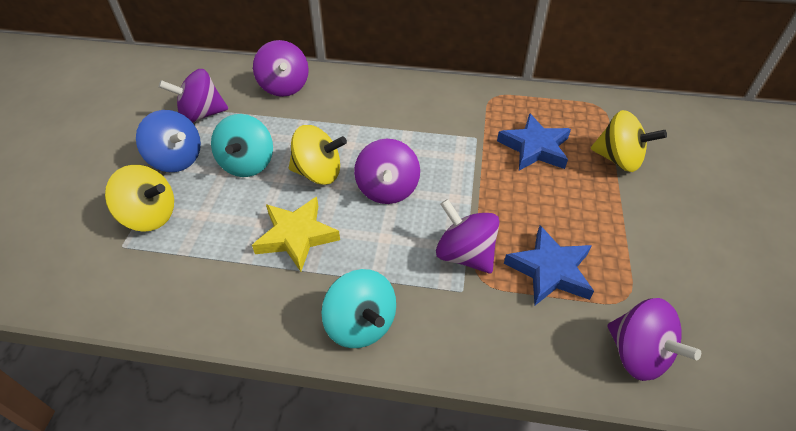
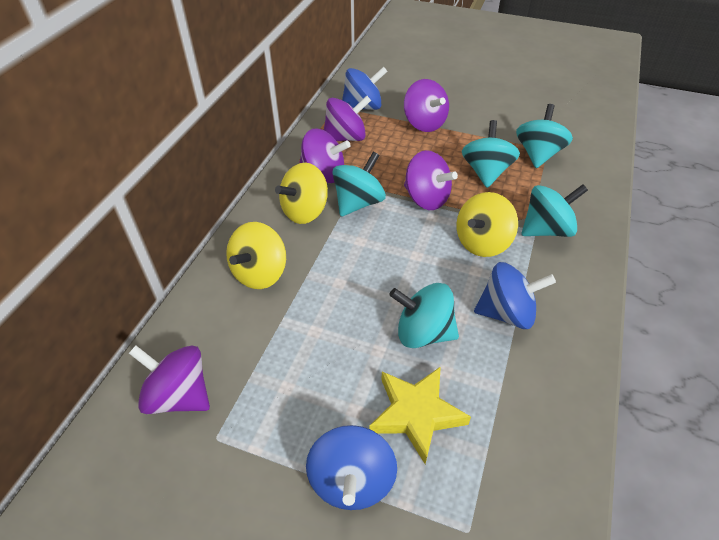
blue spinning top: 1 -> 3
blue star: 2 -> 0
turquoise spinning top: 2 -> 5

